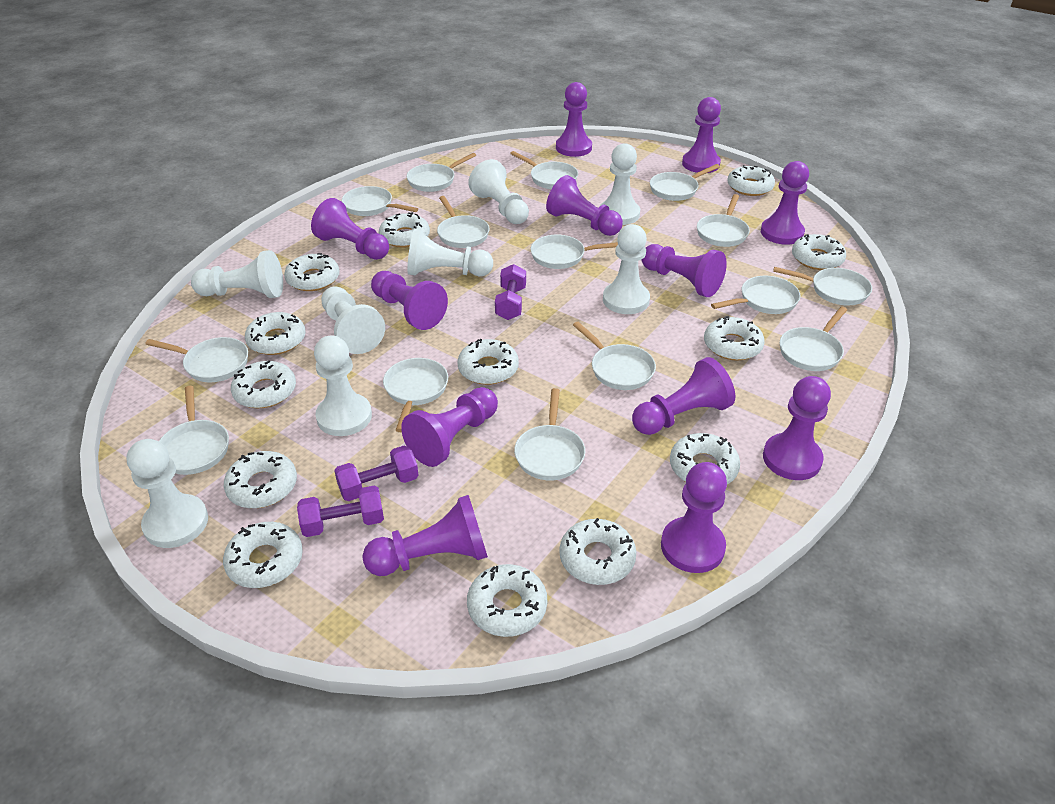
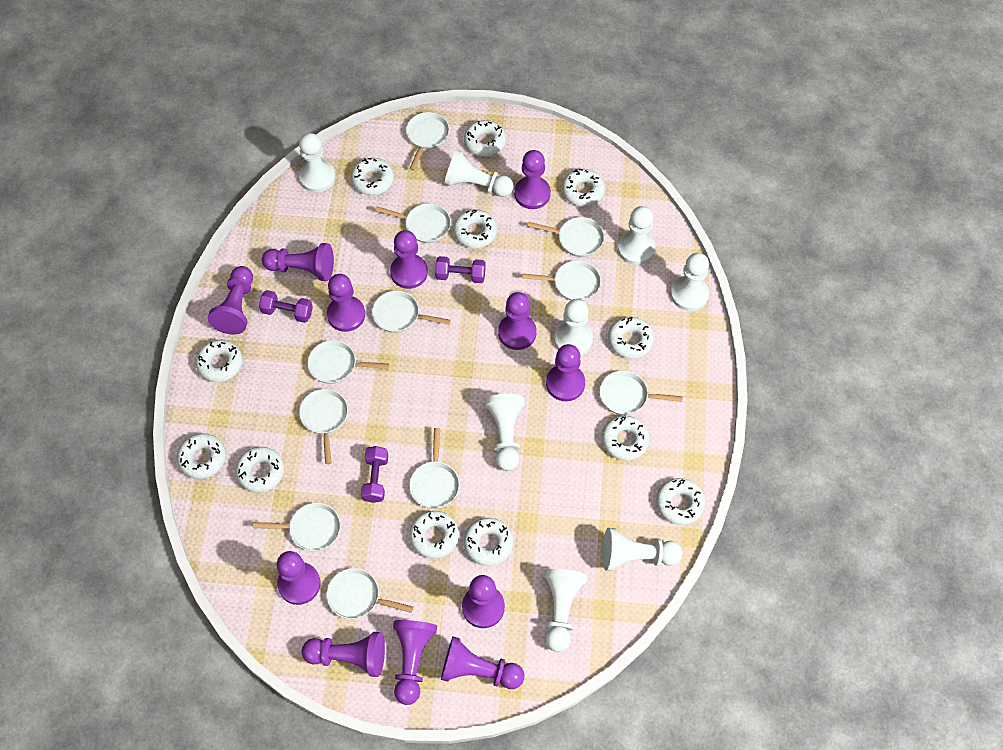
white donut: 13 -> 12
white pan: 15 -> 11

